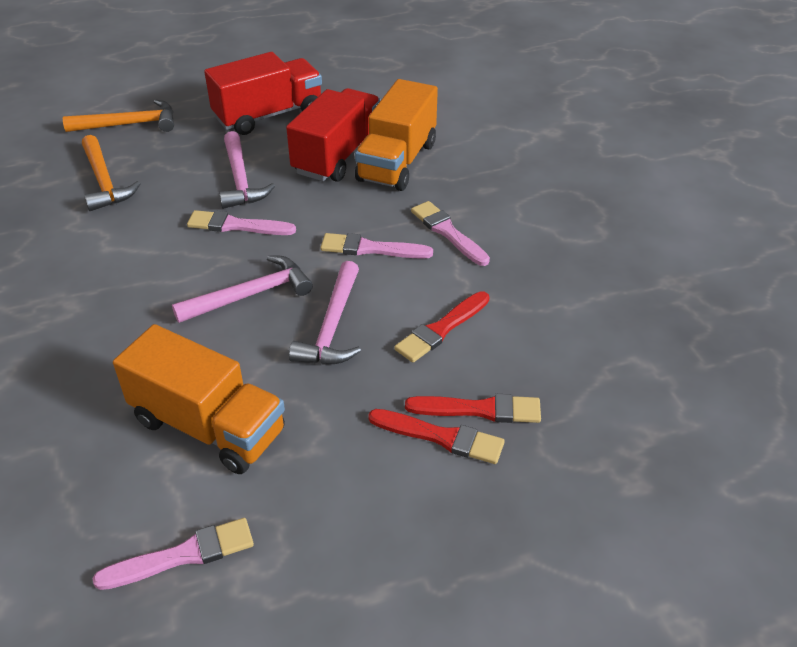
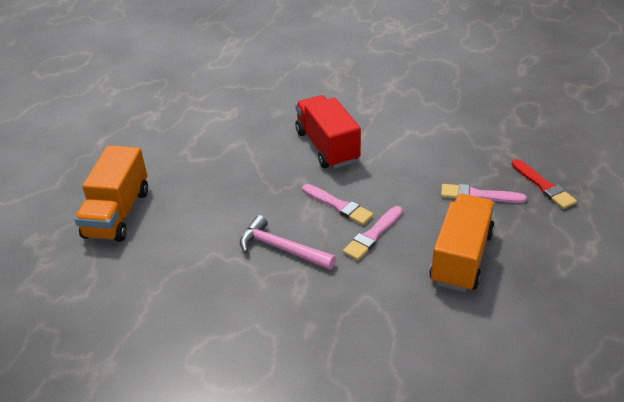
orange hammer: 2 -> 0
pink brush: 4 -> 3
pink hammer: 3 -> 1
red brush: 3 -> 1
red truck: 2 -> 1

